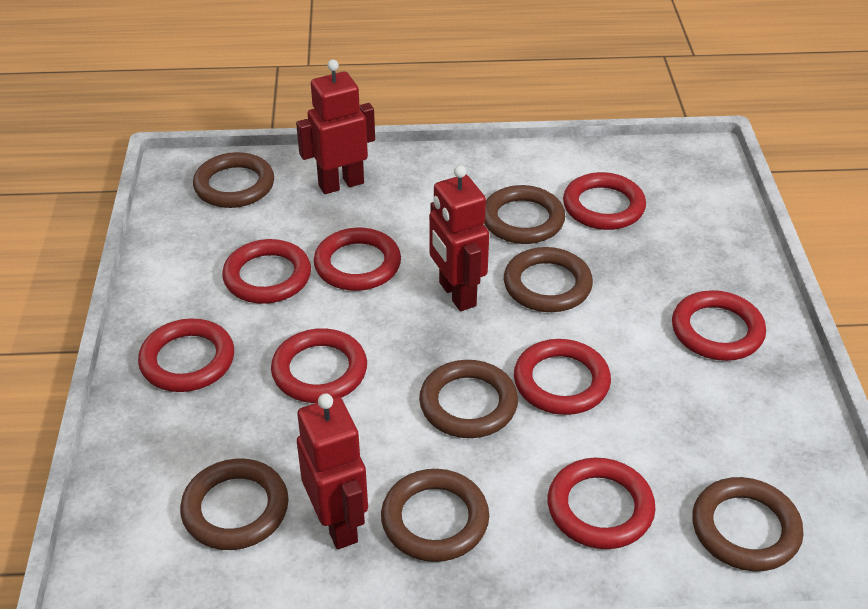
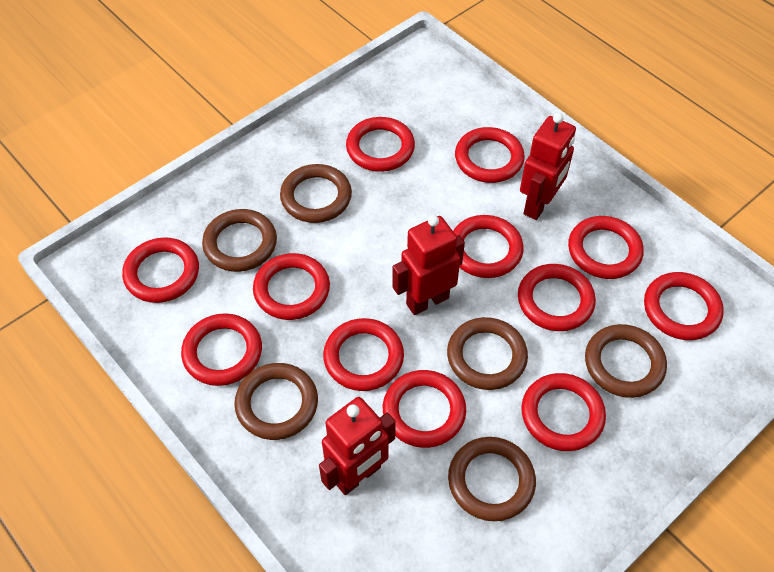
brown ring: 7 -> 6
red ring: 8 -> 12

